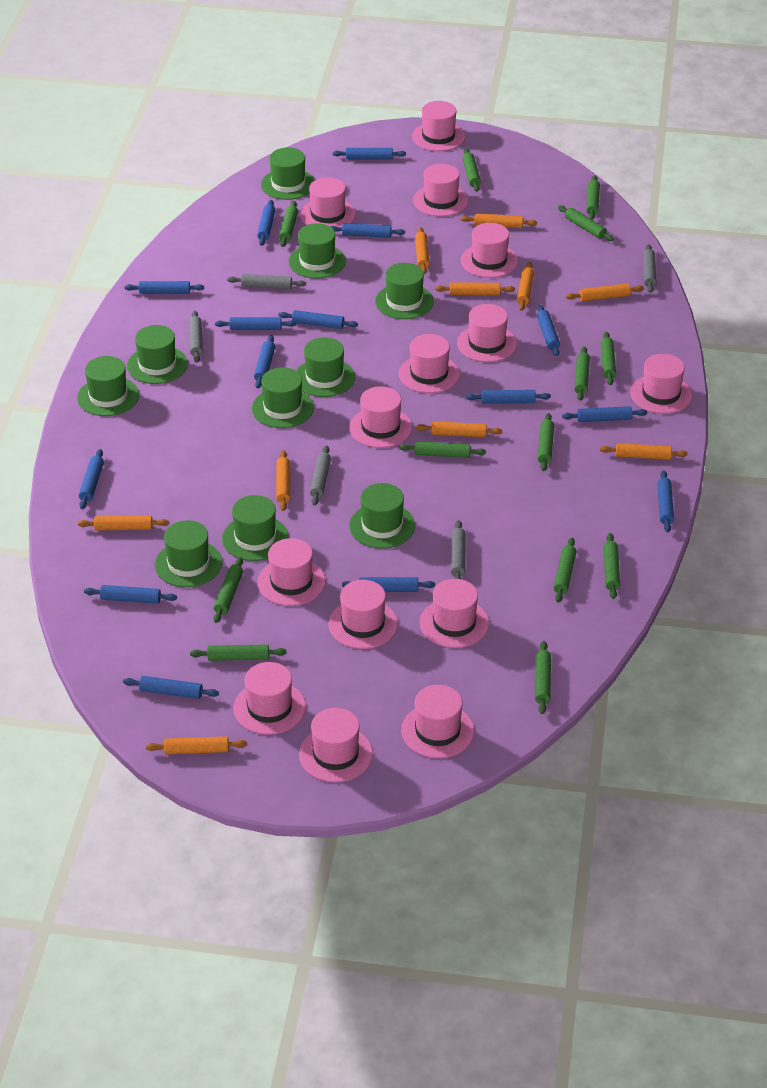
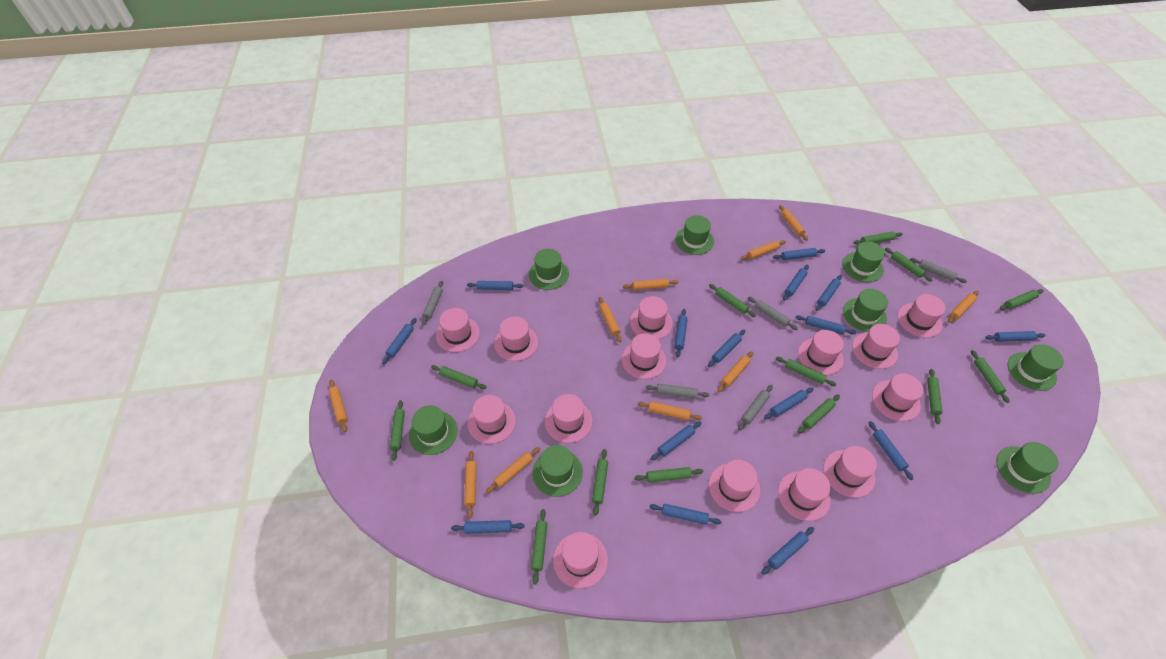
green hat: 10 -> 8

